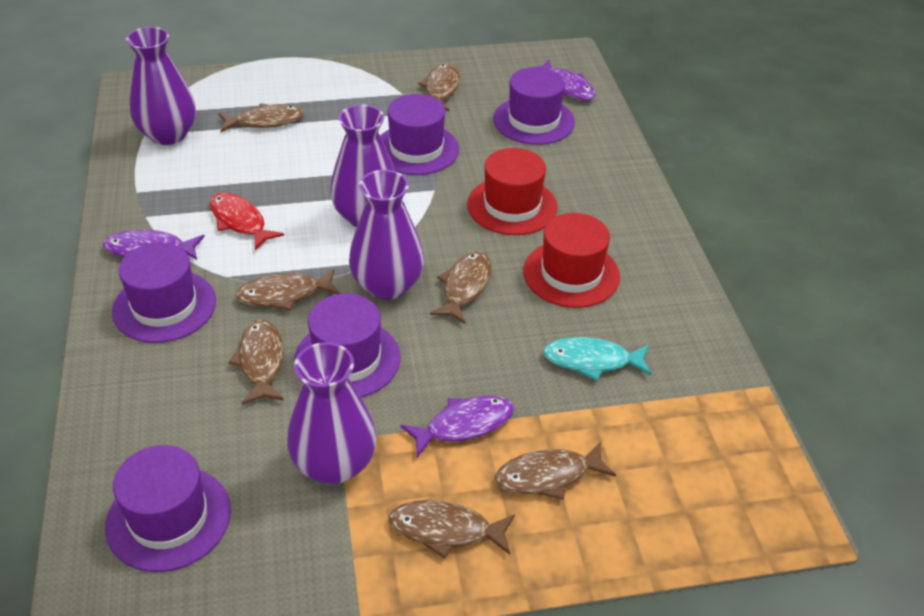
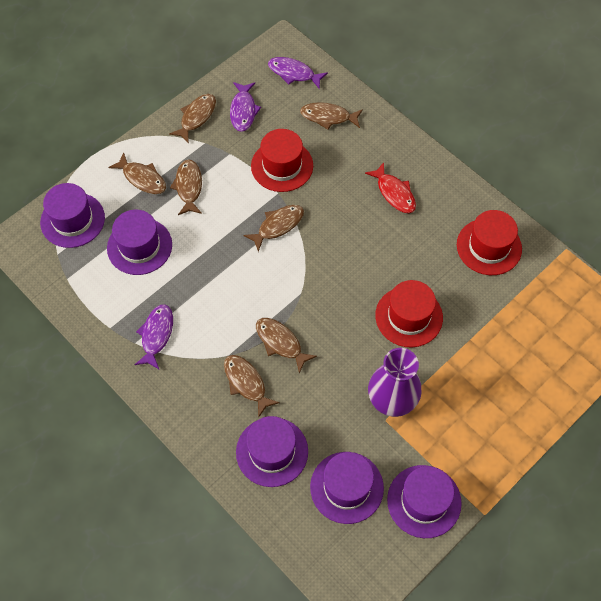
purple vase: 4 -> 1
red hat: 2 -> 3
turquoise fish: 1 -> 0

